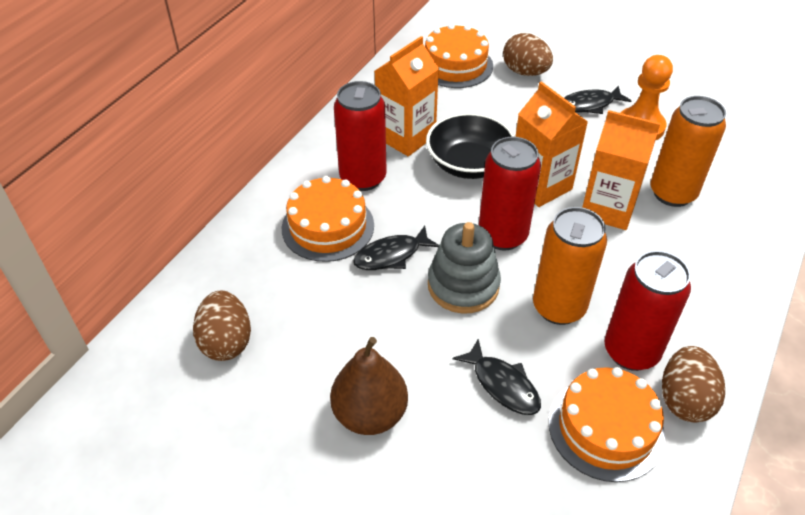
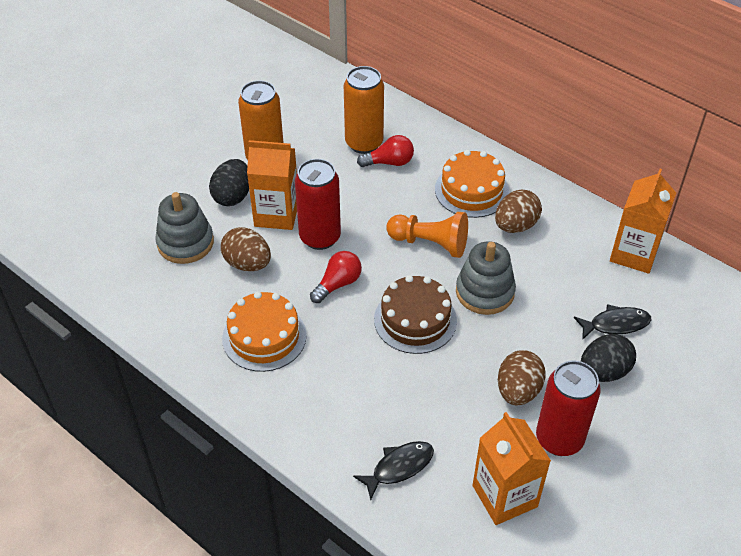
black bowl: 1 -> 0
black egg: 0 -> 2
black fish: 3 -> 2
brown cake: 0 -> 1
brown pear: 1 -> 0
grey stacking toy: 1 -> 2
orange cake: 3 -> 2
red can: 3 -> 2
red light bulb: 0 -> 2

